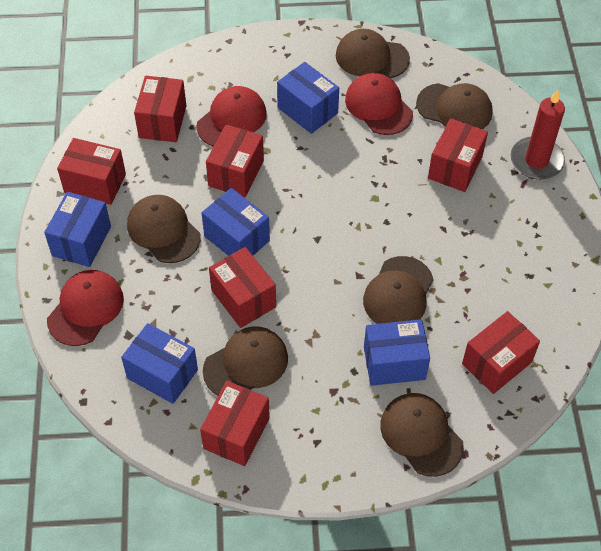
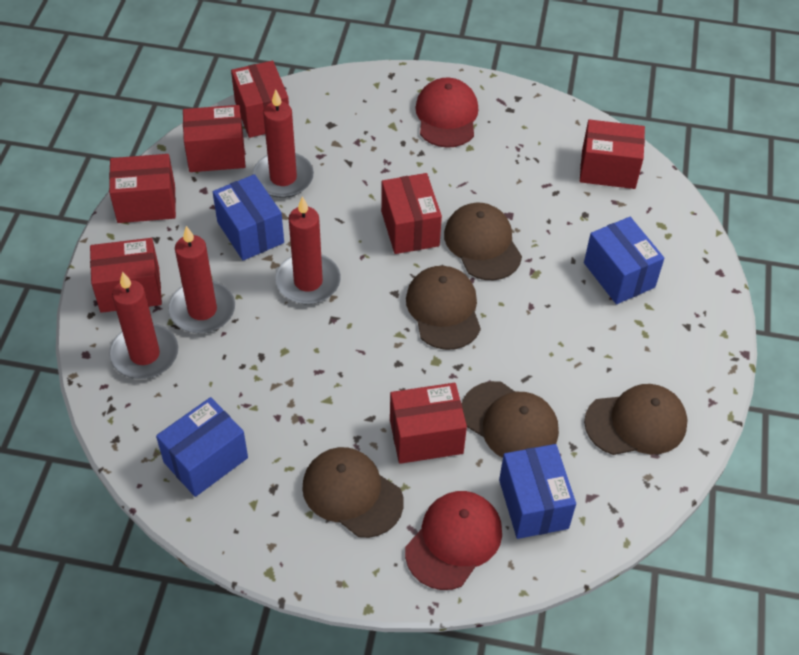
blue box: 5 -> 4
brown cap: 6 -> 5
red candle: 1 -> 4
red cap: 3 -> 2

